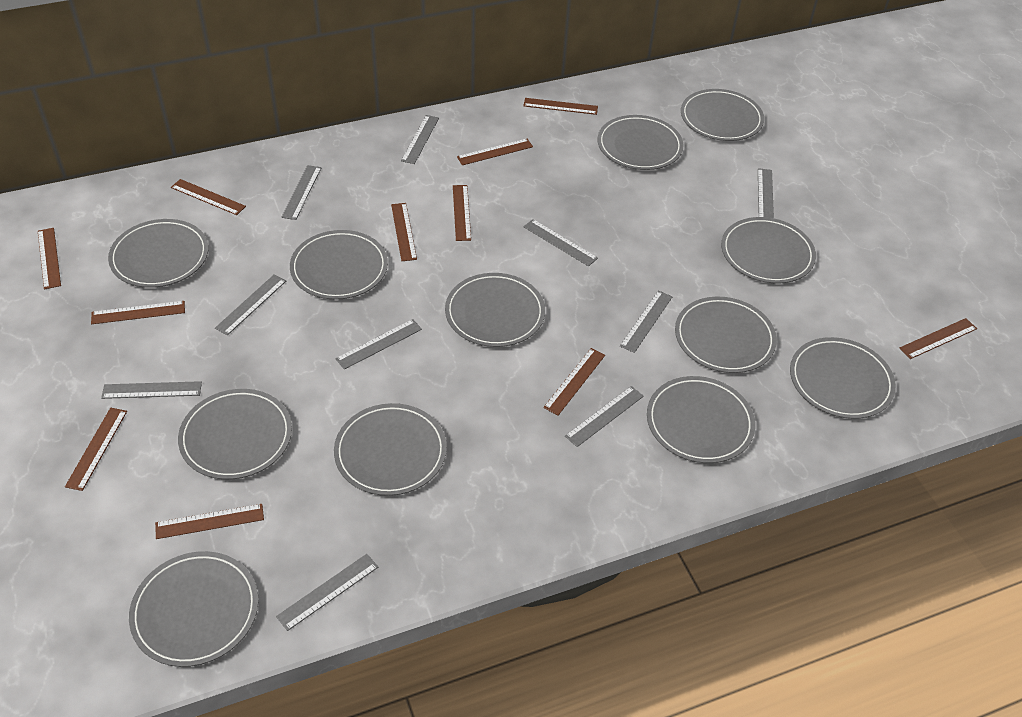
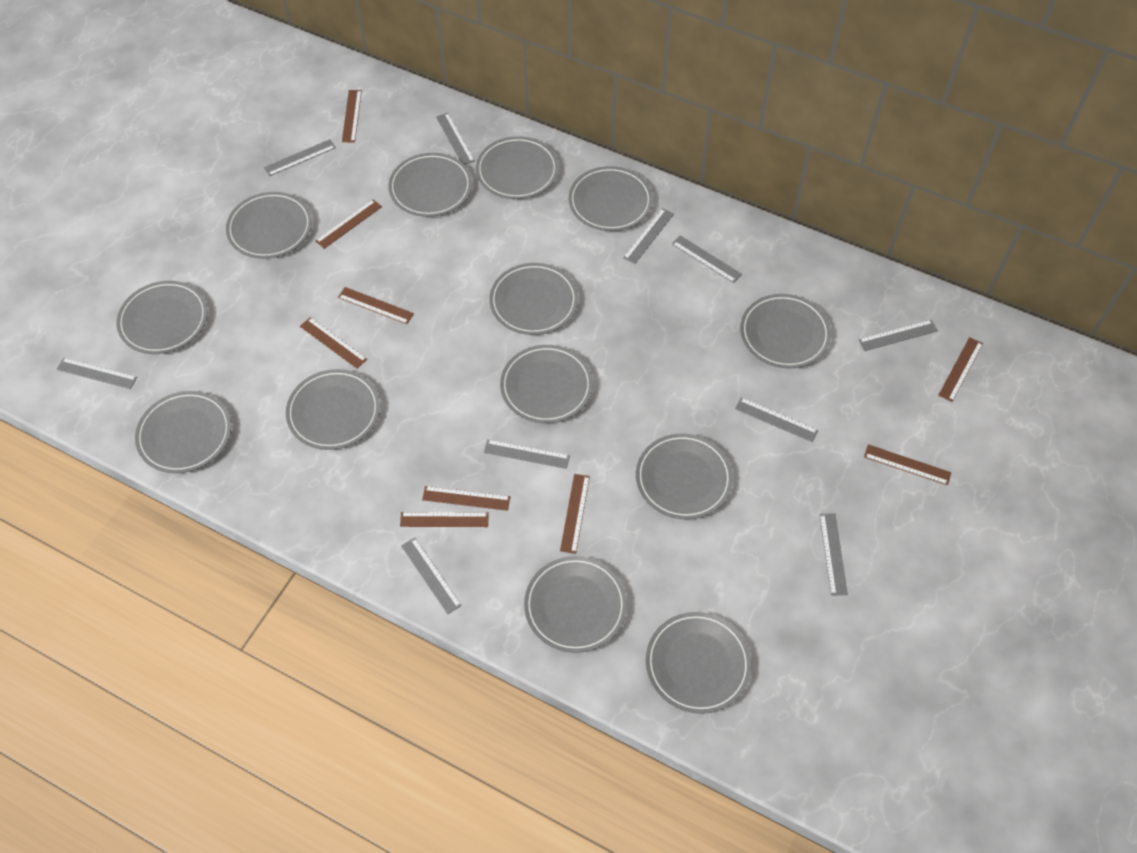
brown ruler: 11 -> 9
grey plate: 12 -> 13

